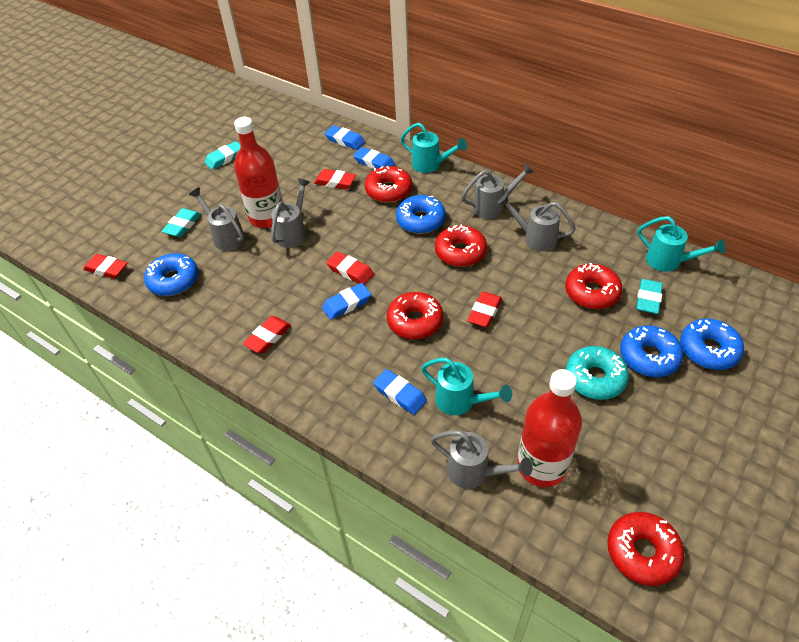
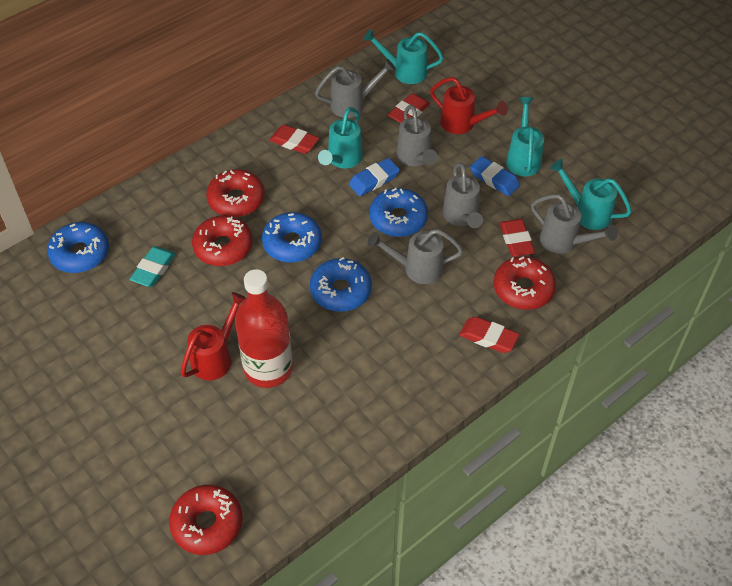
blue eraser: 4 -> 2
red bottle: 2 -> 1
red donut: 5 -> 4
red eraser: 5 -> 4
red watering can: 0 -> 2
turquoise donut: 1 -> 0
turquoise eraser: 3 -> 1
turquoise watering can: 3 -> 4

